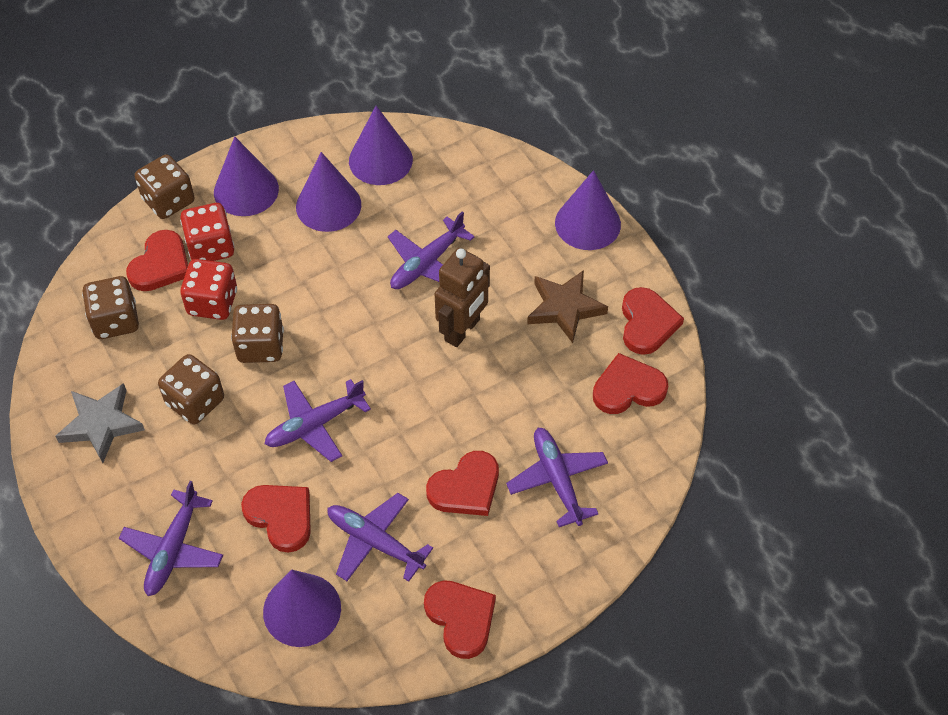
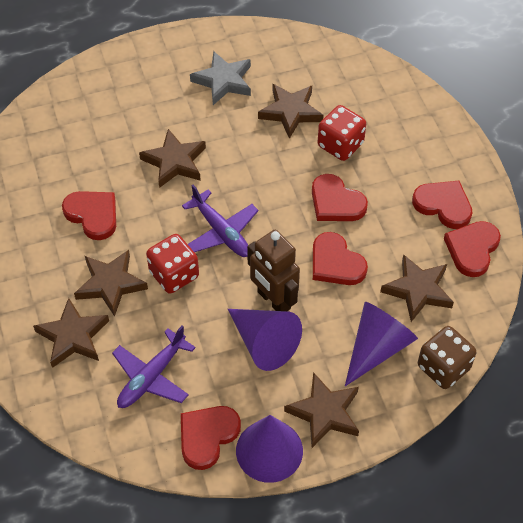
brown dice: 4 -> 1
brown star: 1 -> 6
purple cone: 5 -> 3
purple plane: 5 -> 2

